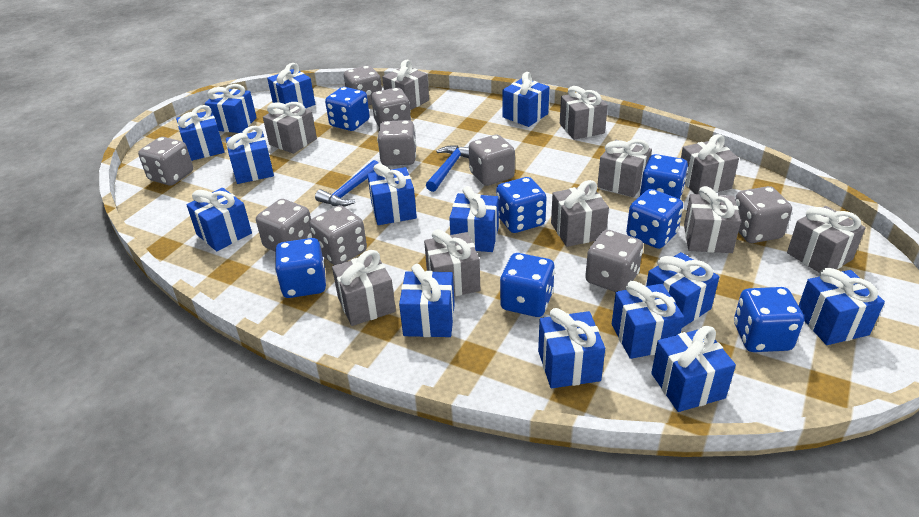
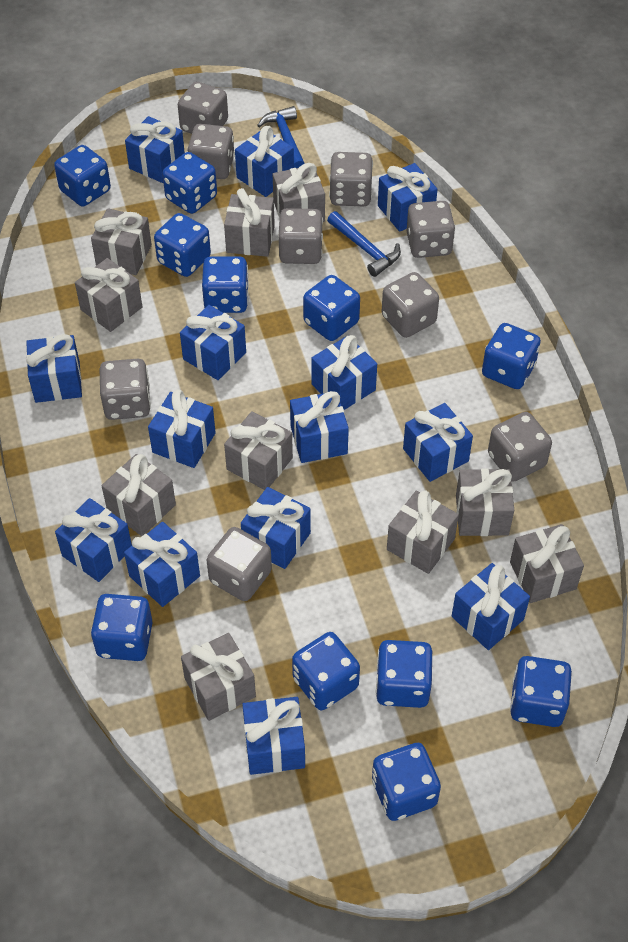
blue dice: 7 -> 11

